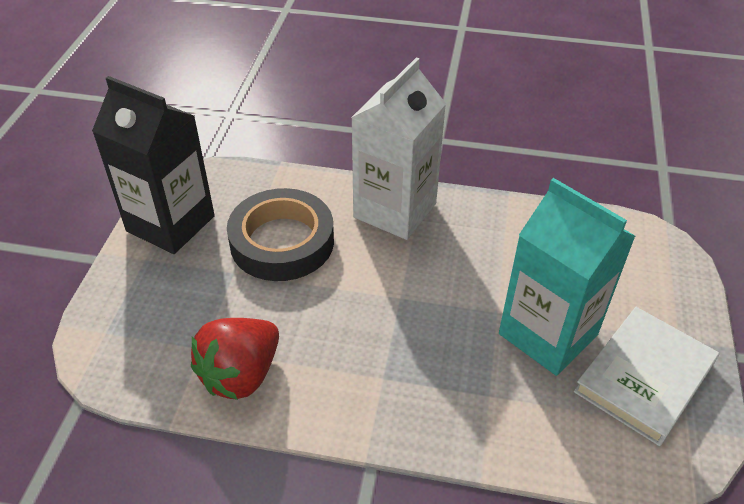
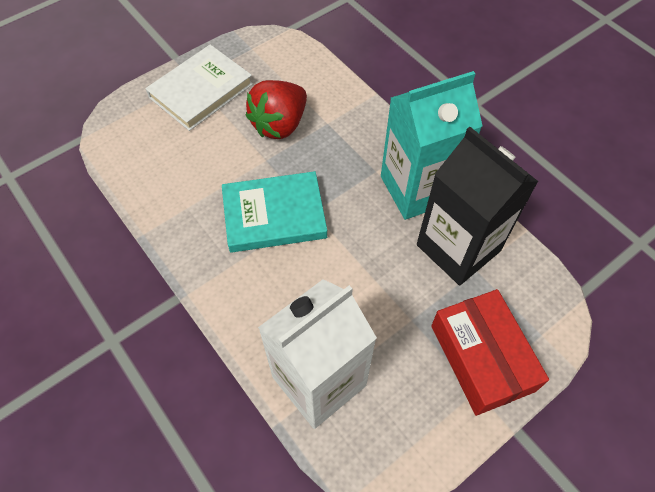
black tape: 1 -> 0
red box: 0 -> 1
turquoise book: 0 -> 1

